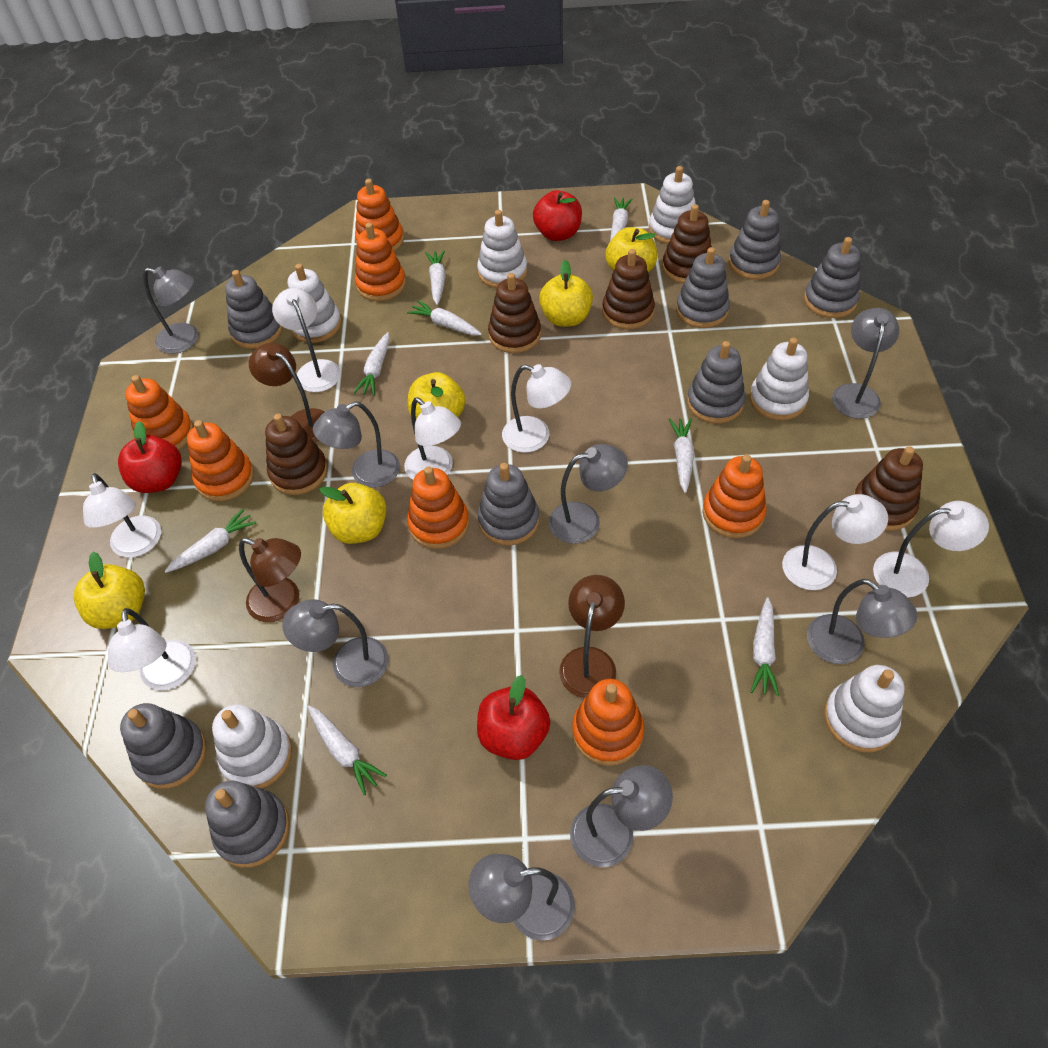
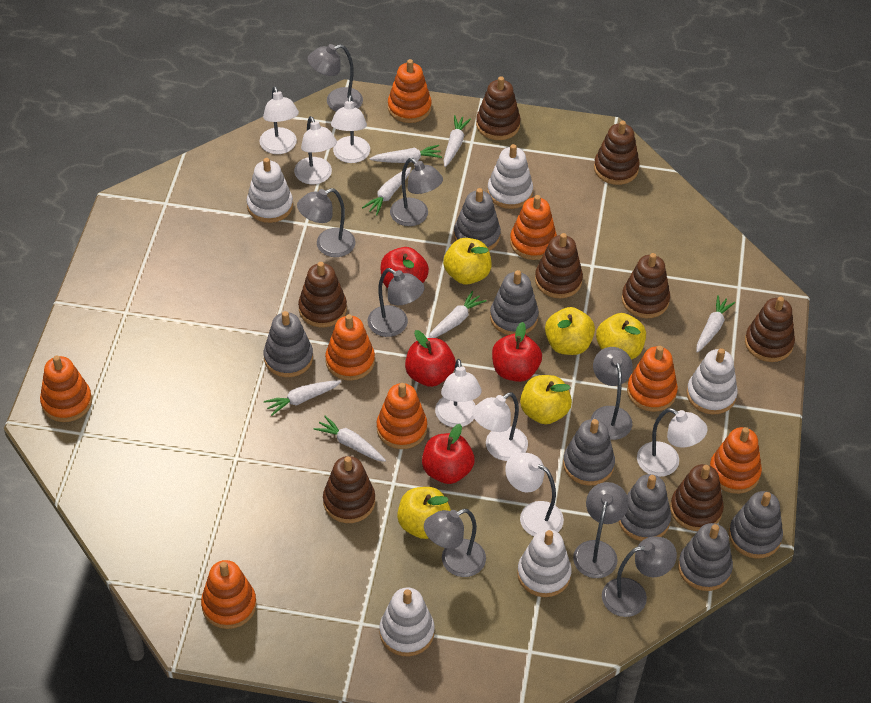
brown lamp: 3 -> 0
brown stacking toy: 5 -> 8
grey stacking toy: 8 -> 7
orange stacking toy: 7 -> 8
red apple: 3 -> 4
white carrot: 8 -> 7
white stacking toy: 6 -> 5

